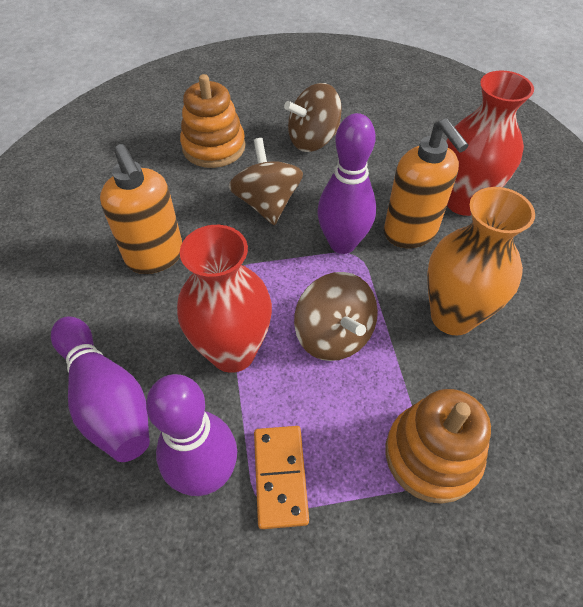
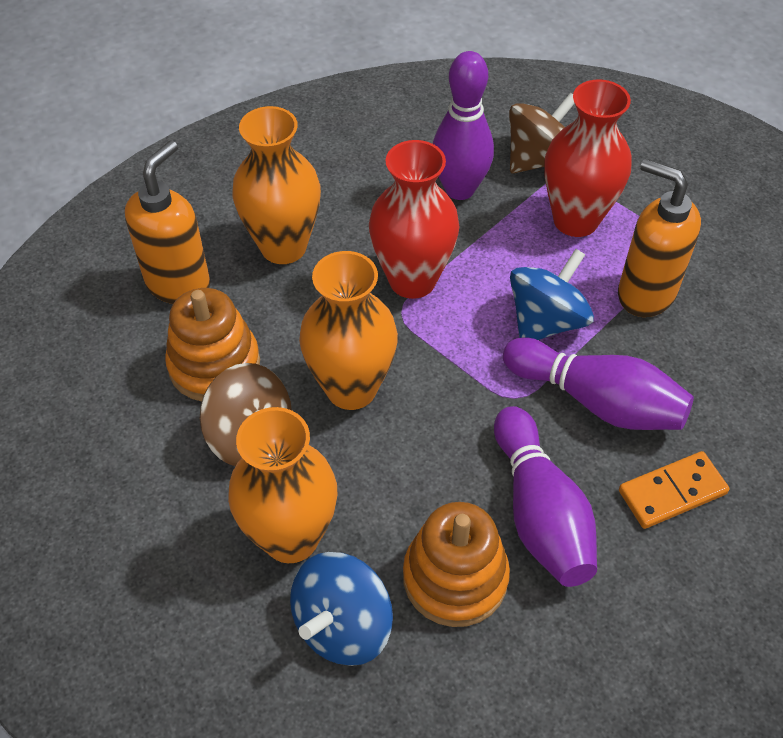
blue spinning top: 0 -> 2
brown spinning top: 3 -> 2
orange vase: 1 -> 3

